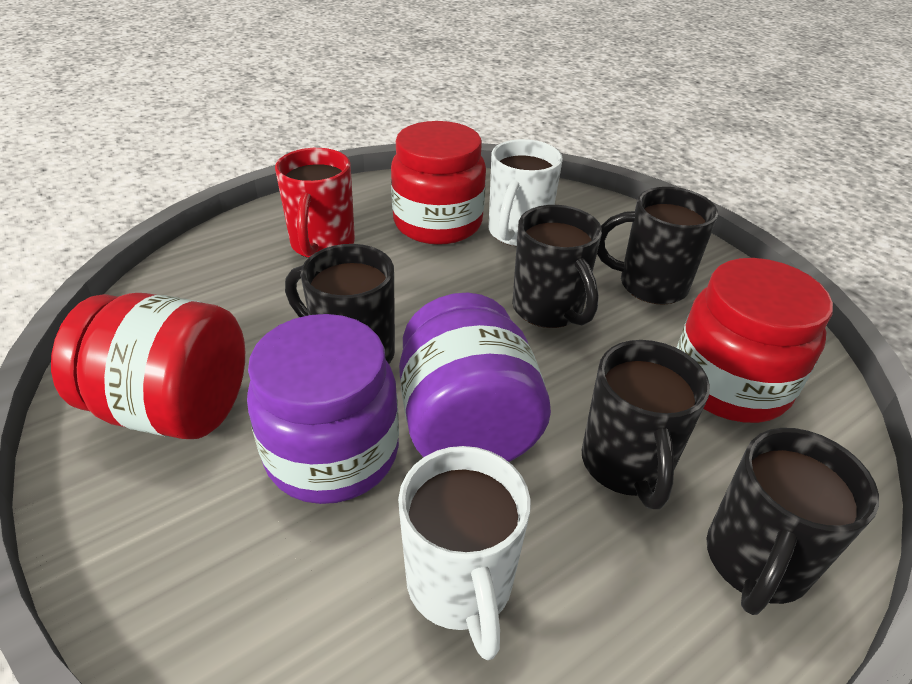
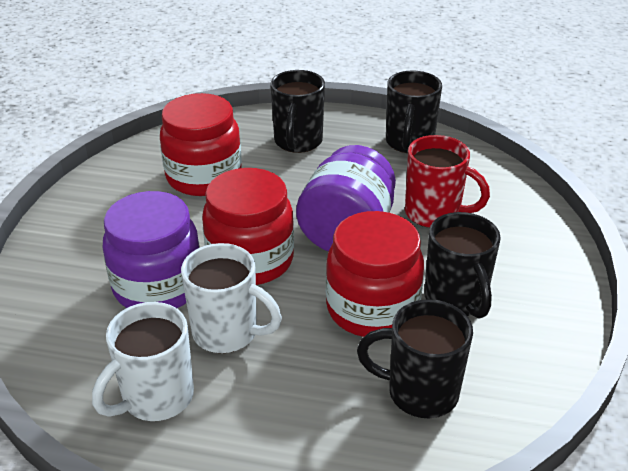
black mug: 5 -> 4

